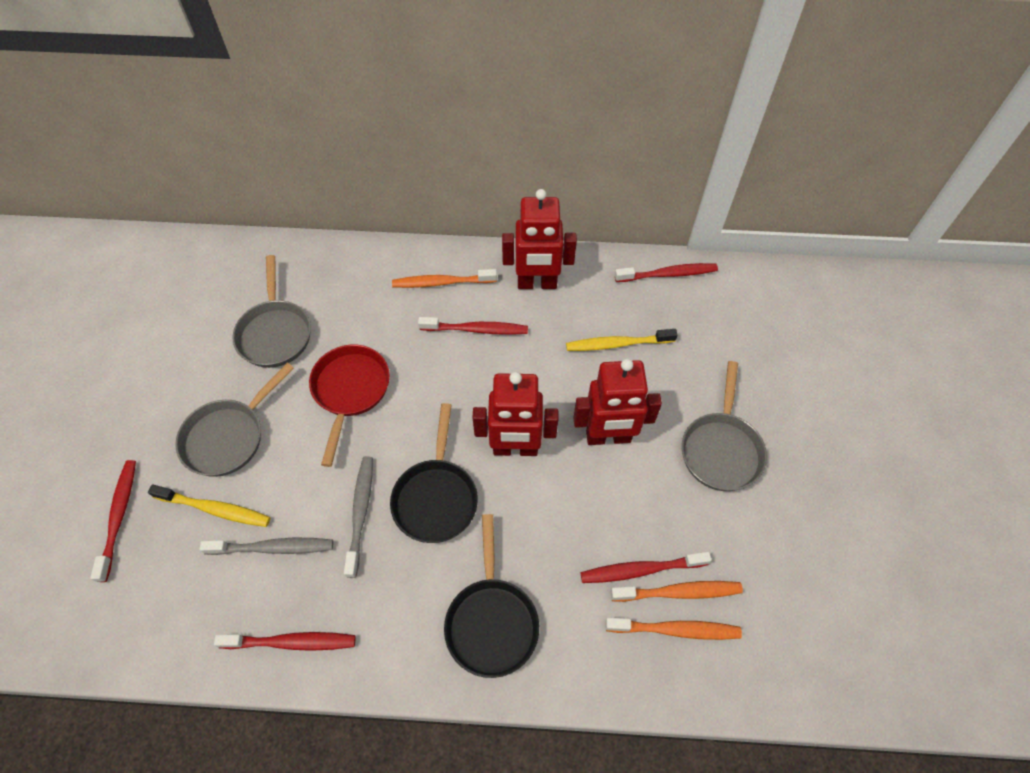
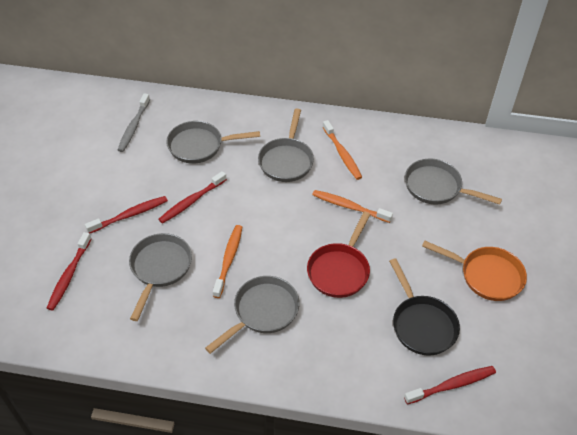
black pan: 2 -> 1
grey pan: 3 -> 5
grey toothbrush: 2 -> 1
orange pan: 0 -> 1
red robot: 3 -> 0
red toothbrush: 5 -> 4
yellow toothbrush: 2 -> 0

